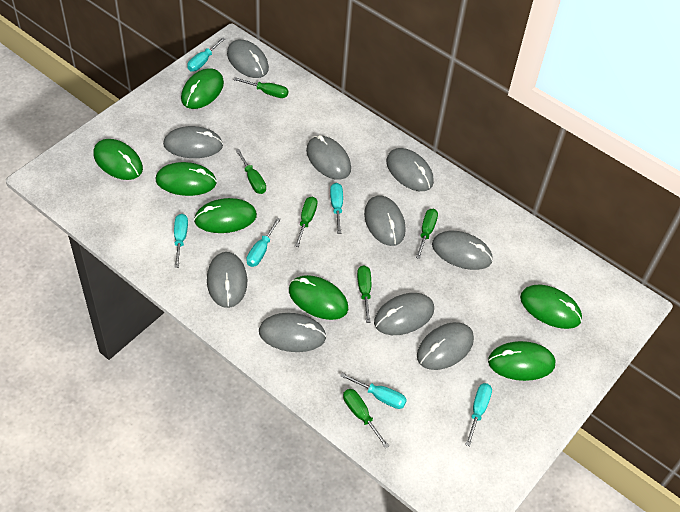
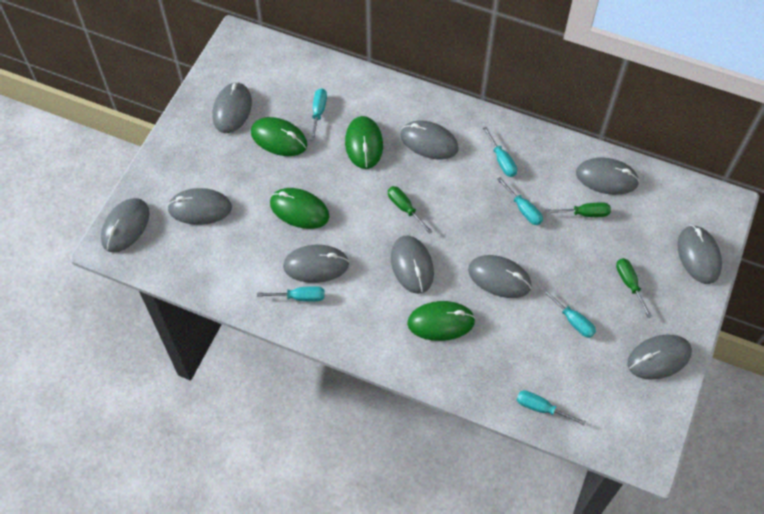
green mouse: 7 -> 4
green screwdriver: 6 -> 3

